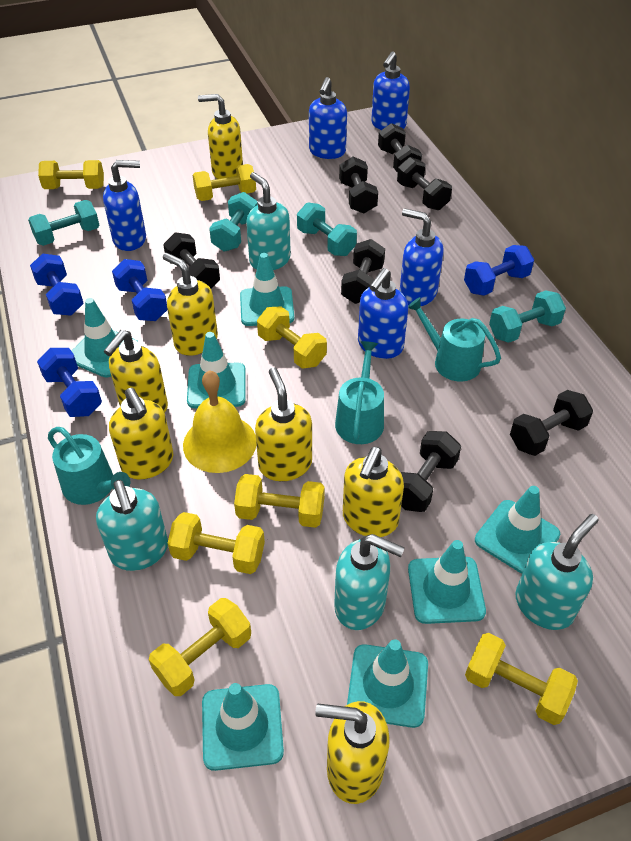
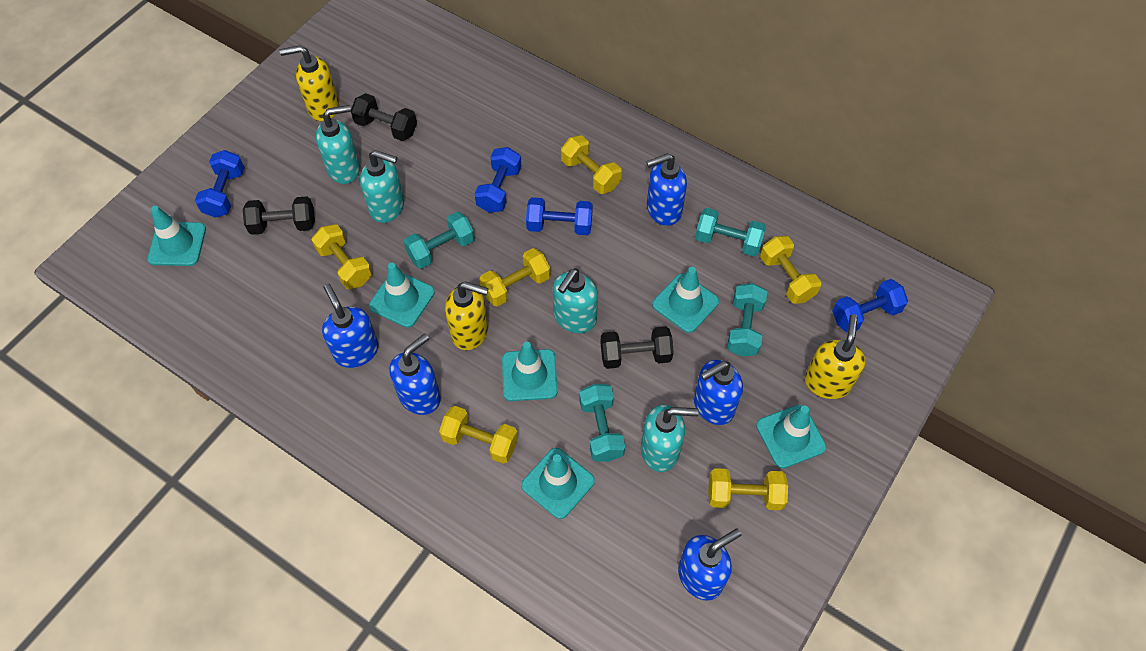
black dumbbell: 7 -> 3
turquoise traffic cone: 7 -> 6
turquoise watering can: 3 -> 0
yellow bell: 1 -> 0
yellow dumbbell: 7 -> 6
yellow soap dispenser: 7 -> 3

